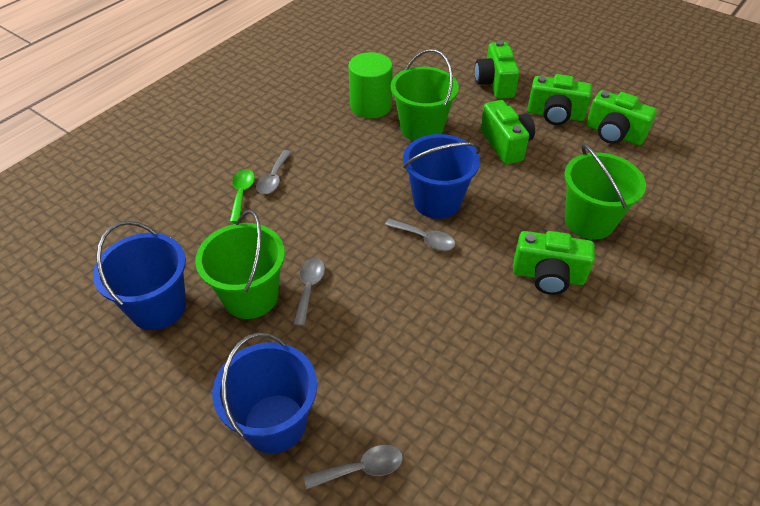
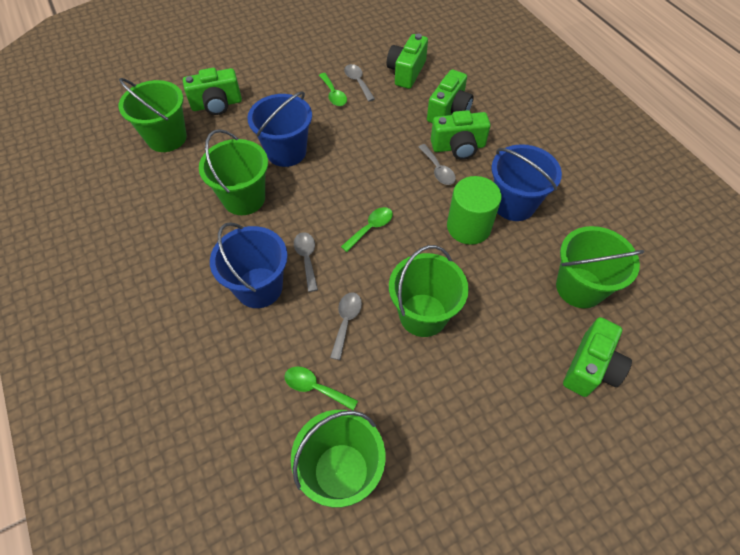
green bucket: 3 -> 5
green spoon: 1 -> 3

